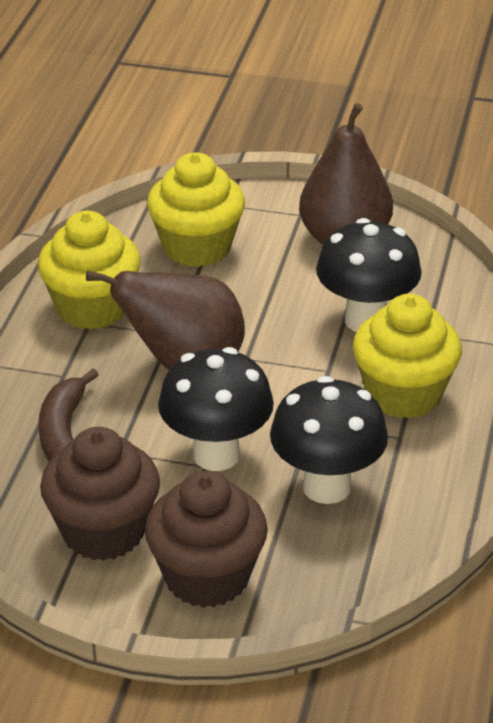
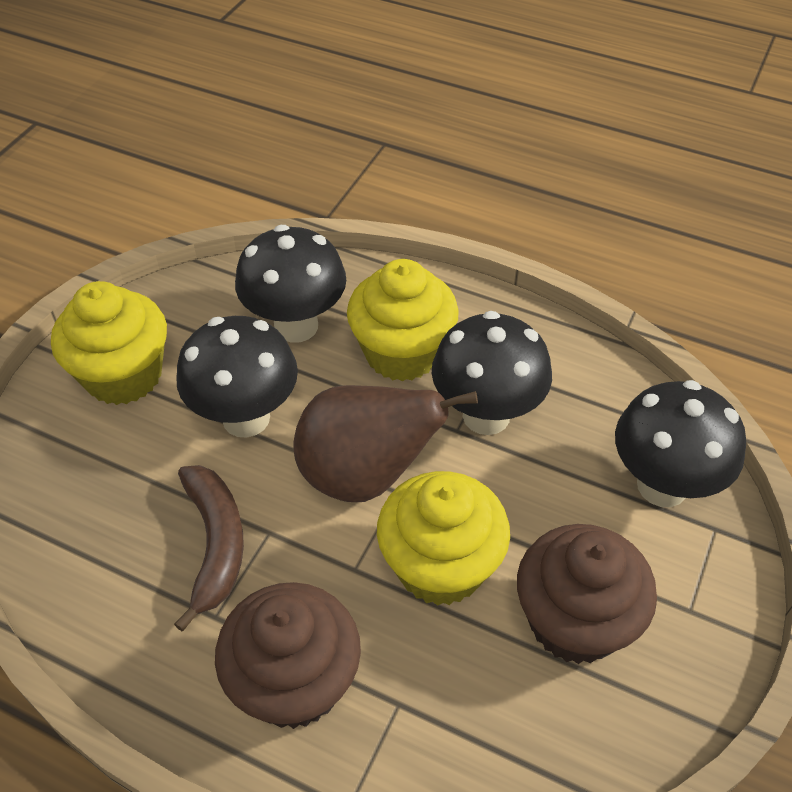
black mushroom: 3 -> 4
brown pear: 2 -> 1

